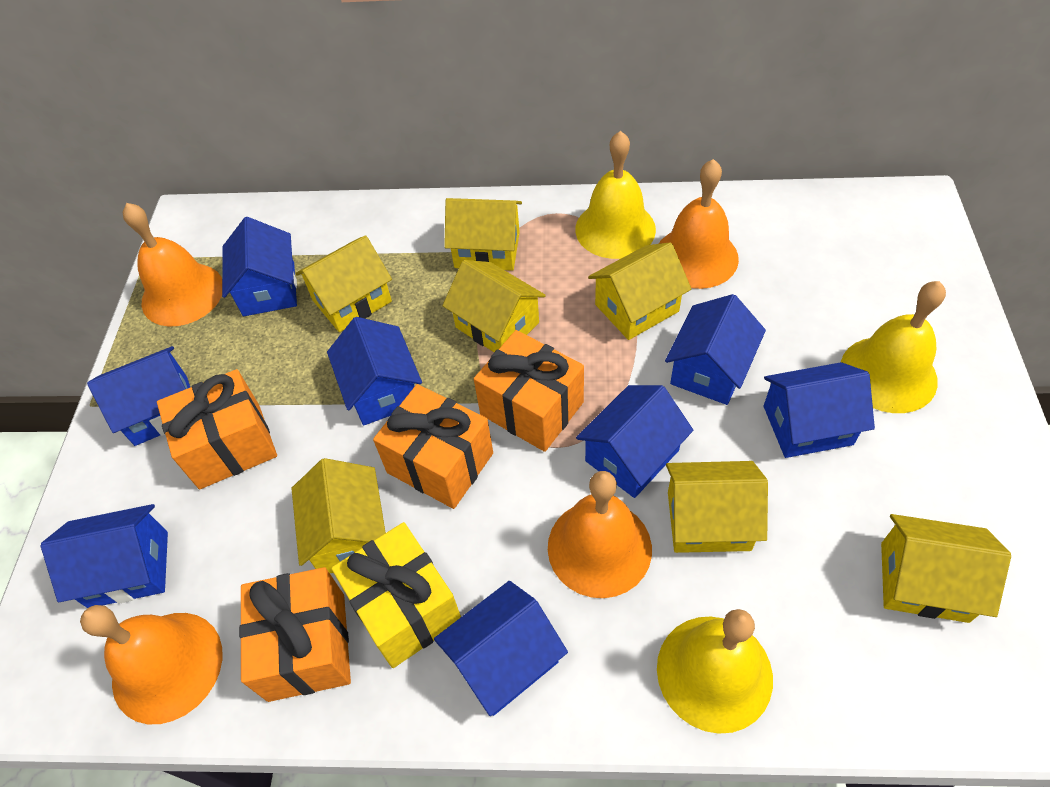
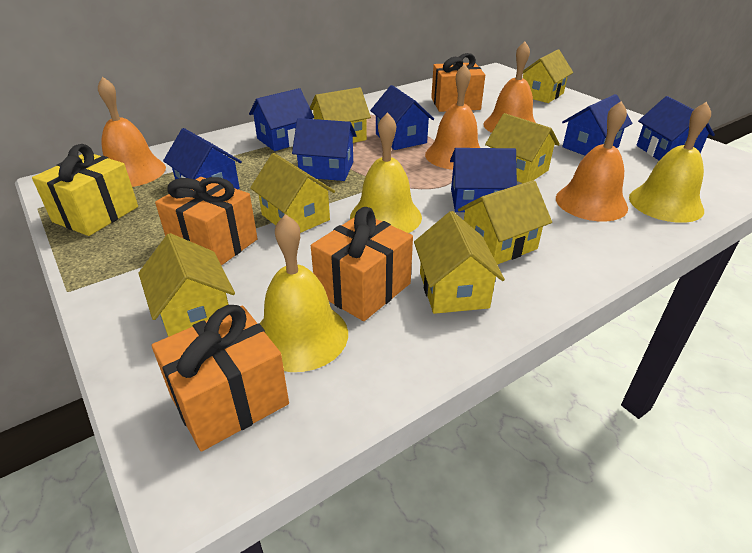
blue house: 8 -> 7

